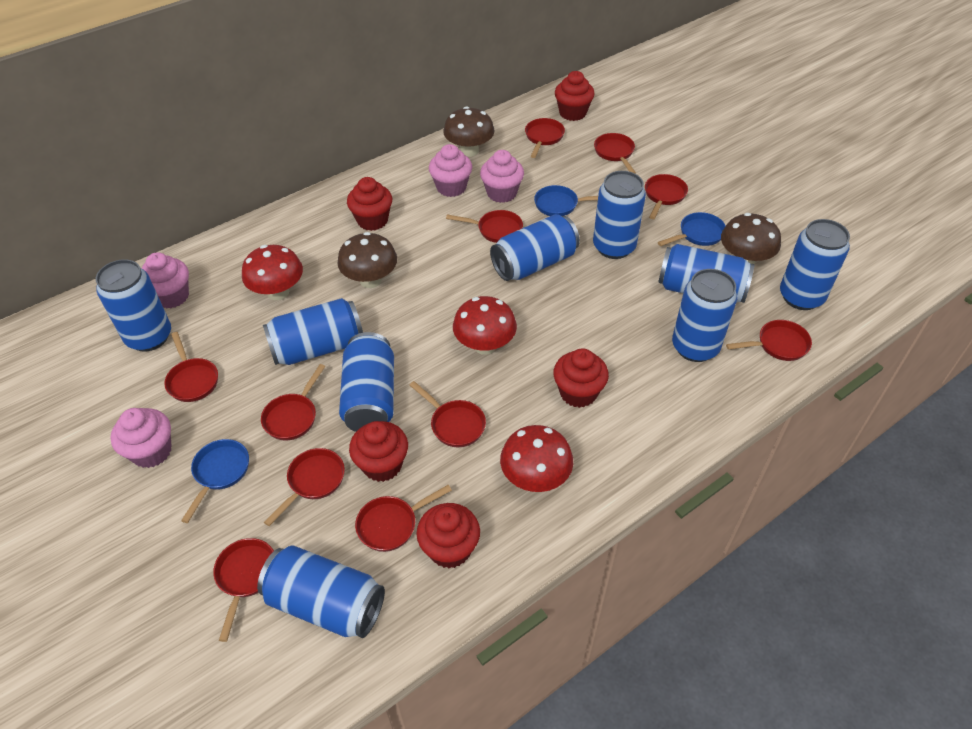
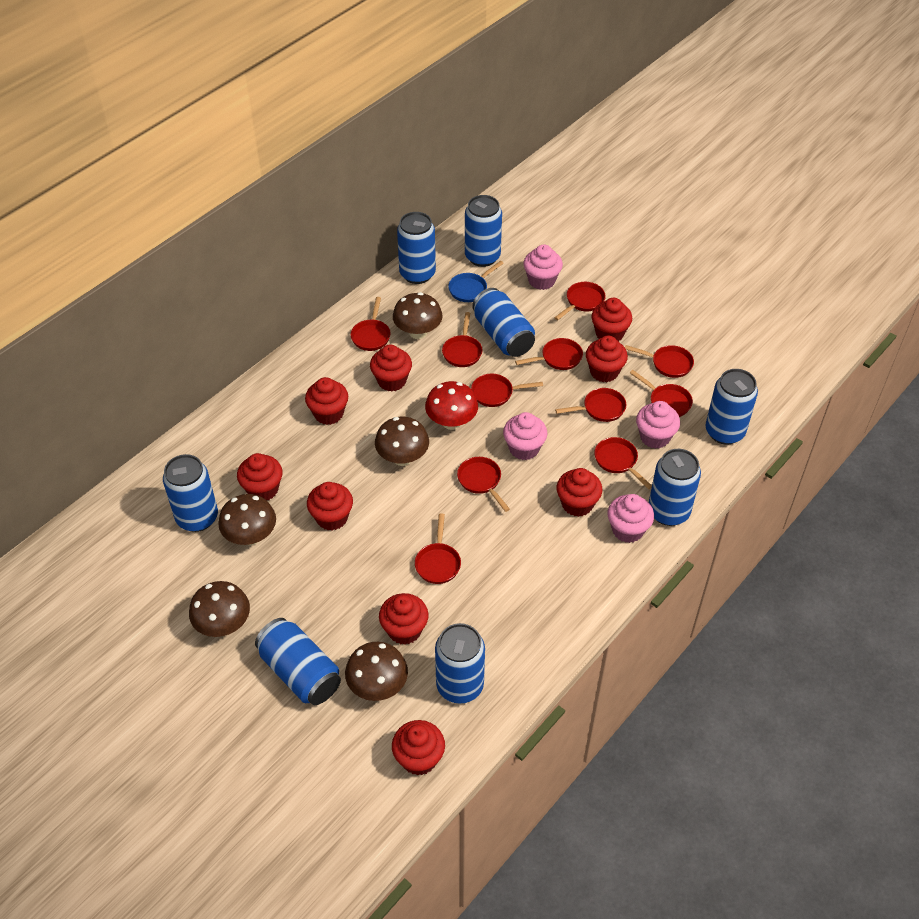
blue can: 9 -> 8
blue pan: 3 -> 1
brown mushroom: 3 -> 5
red cupcake: 5 -> 9
red mushroom: 3 -> 1

